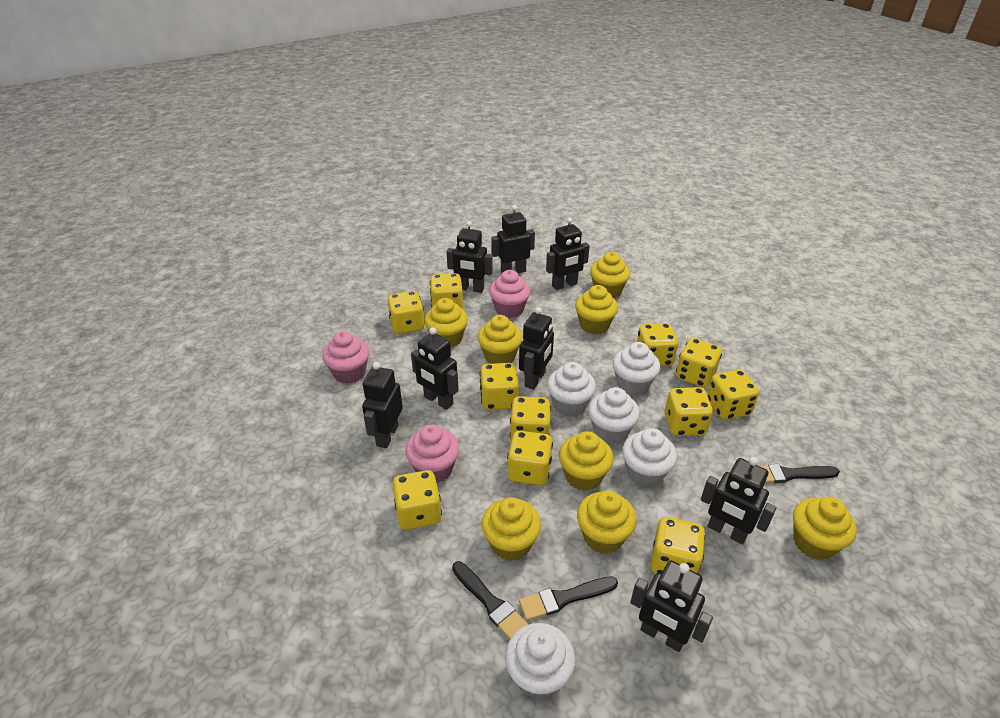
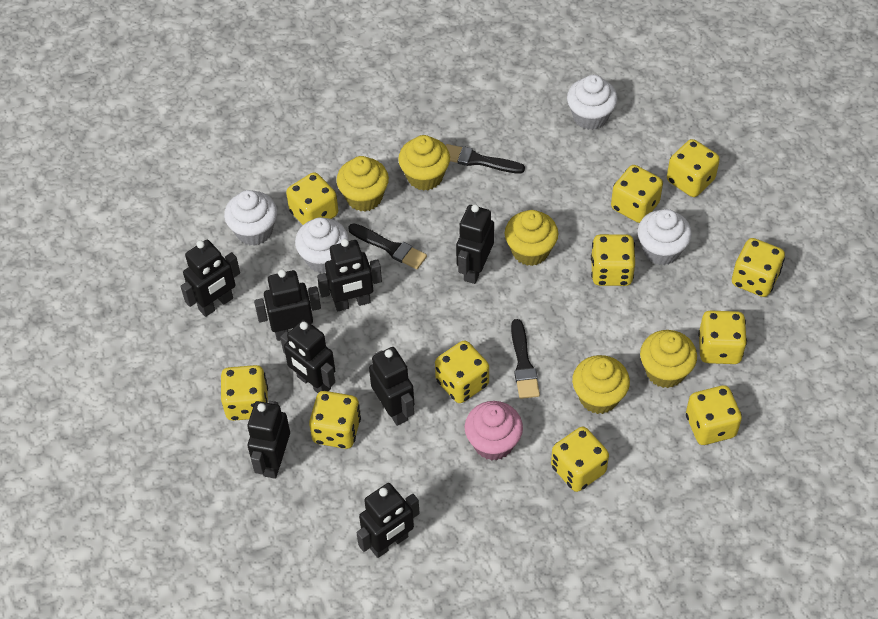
pink cupcake: 3 -> 1
white cupcake: 5 -> 4
yellow cupcake: 8 -> 5

